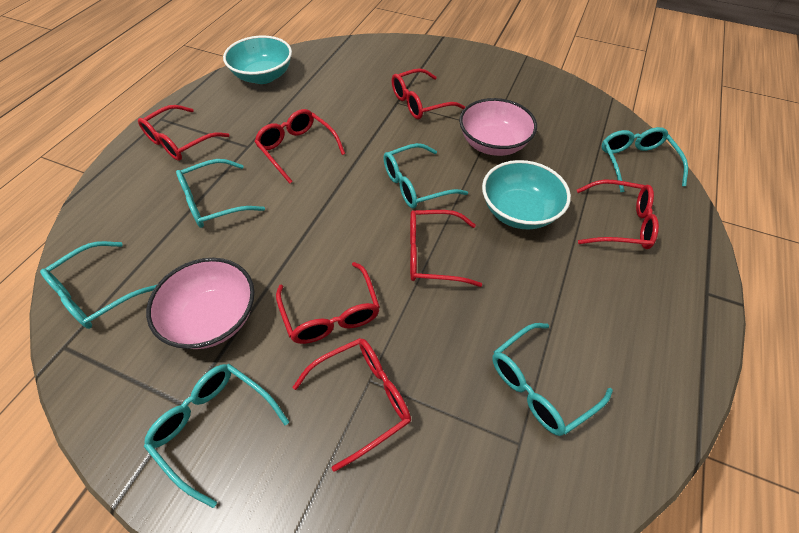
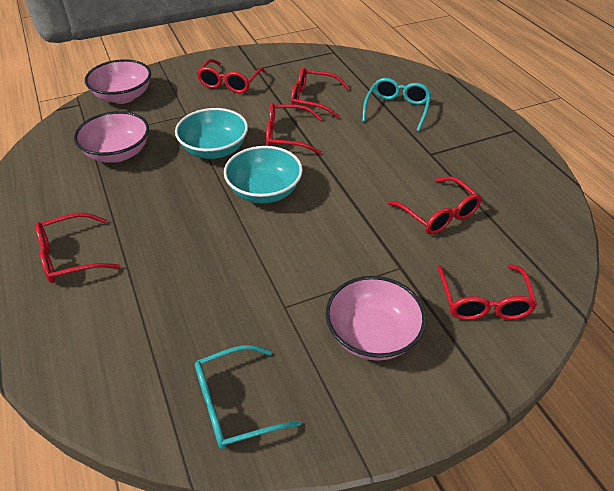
pink bowl: 2 -> 3
red glasses: 7 -> 6
turquoise glasses: 6 -> 2

